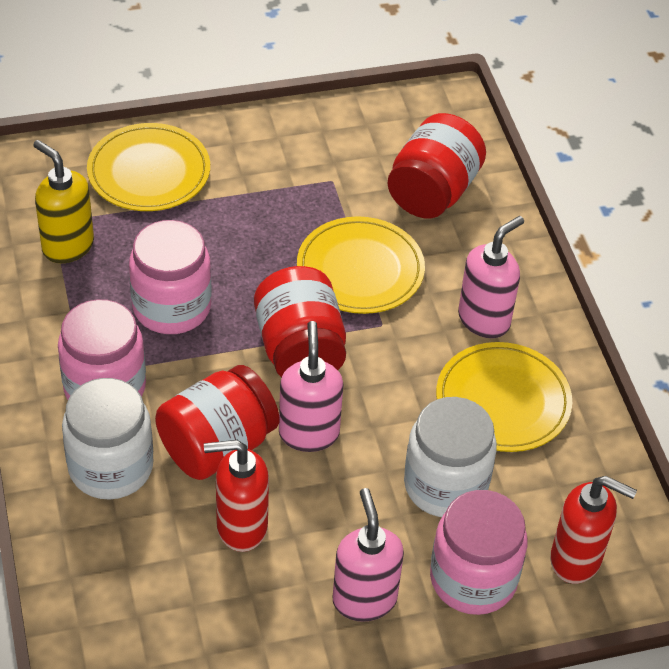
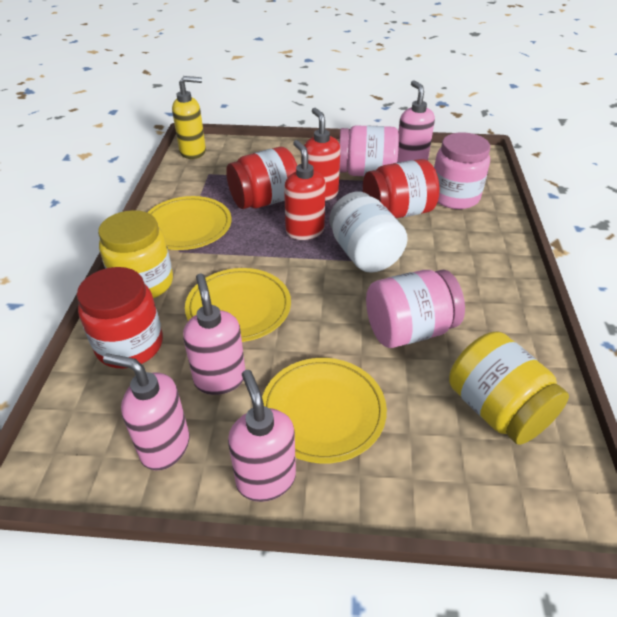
pink soap dispenser: 3 -> 4
white jar: 2 -> 1
yellow jar: 0 -> 2

